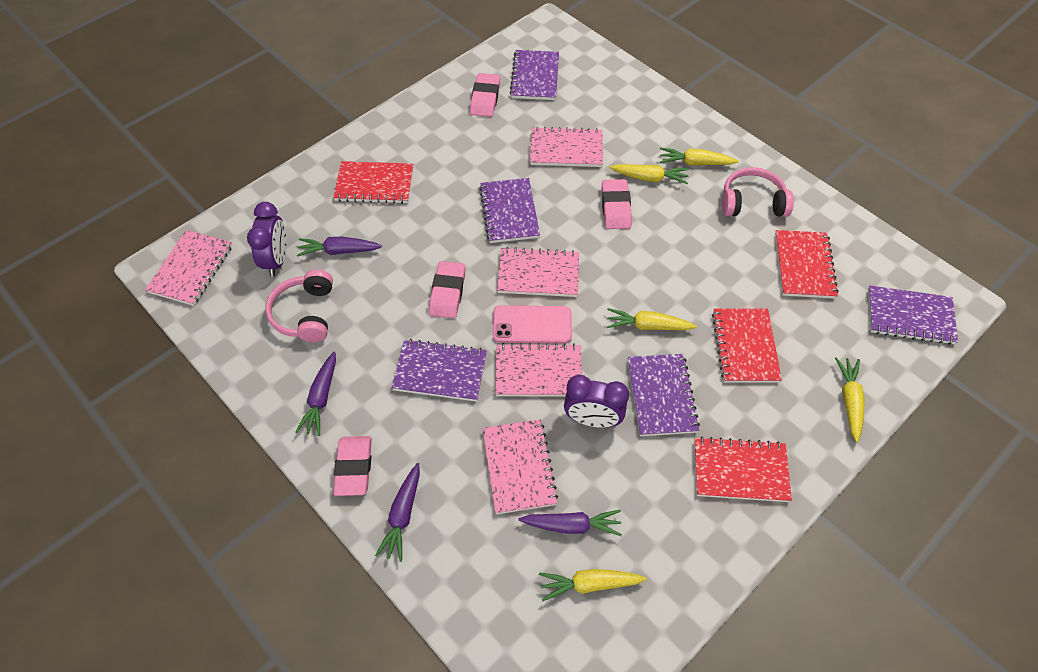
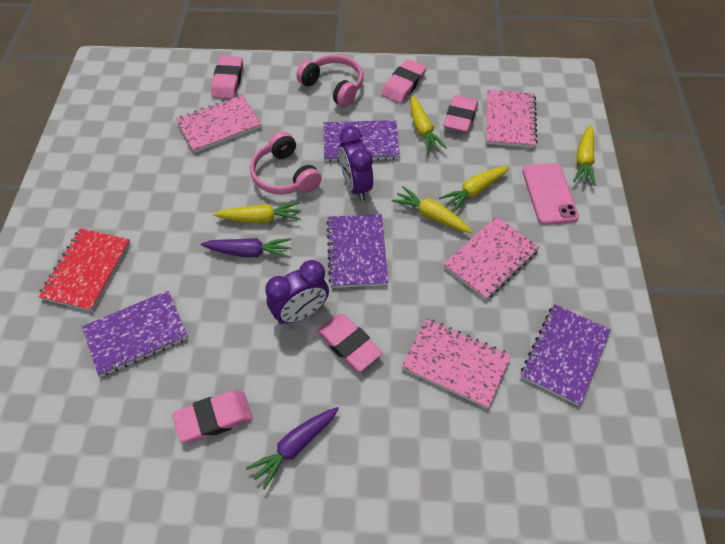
pink eraser: 4 -> 5
pink notebook: 5 -> 4
purple carrot: 4 -> 2
purple notebook: 5 -> 4
red notebook: 4 -> 1

